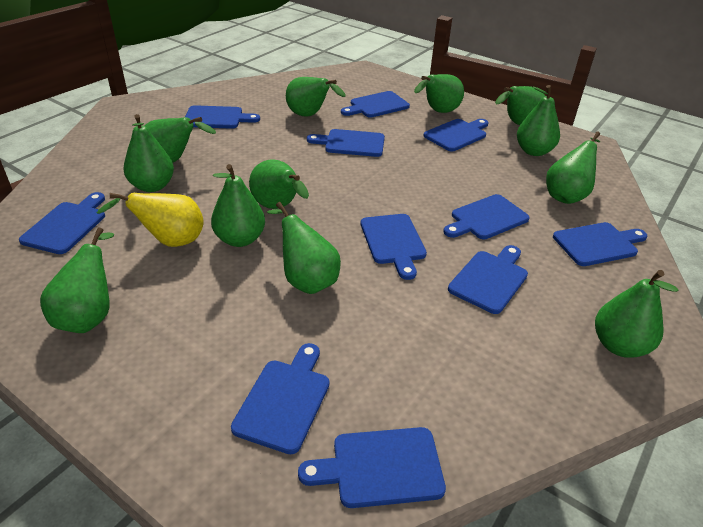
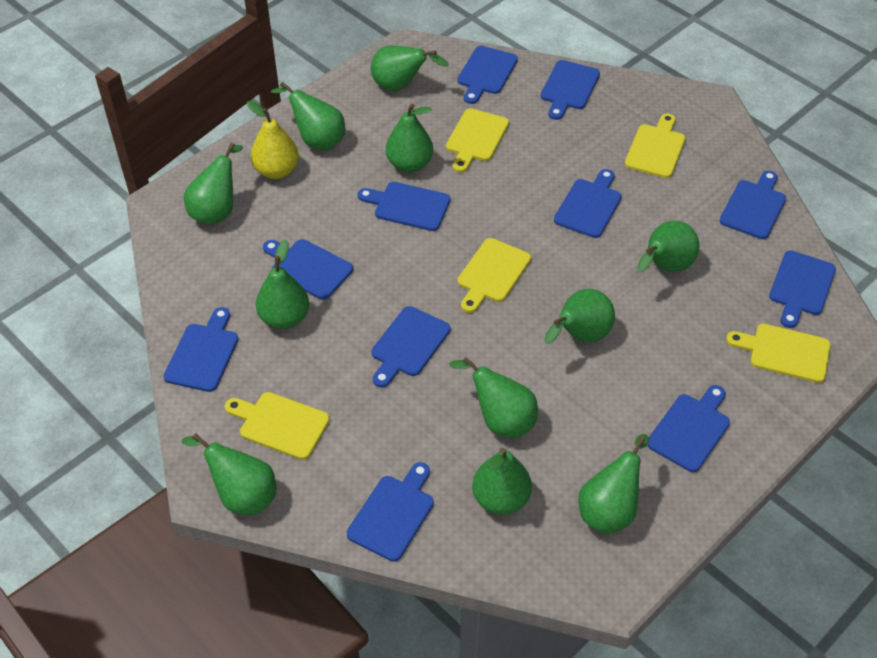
green pear: 12 -> 11
yellow cutting board: 0 -> 5

